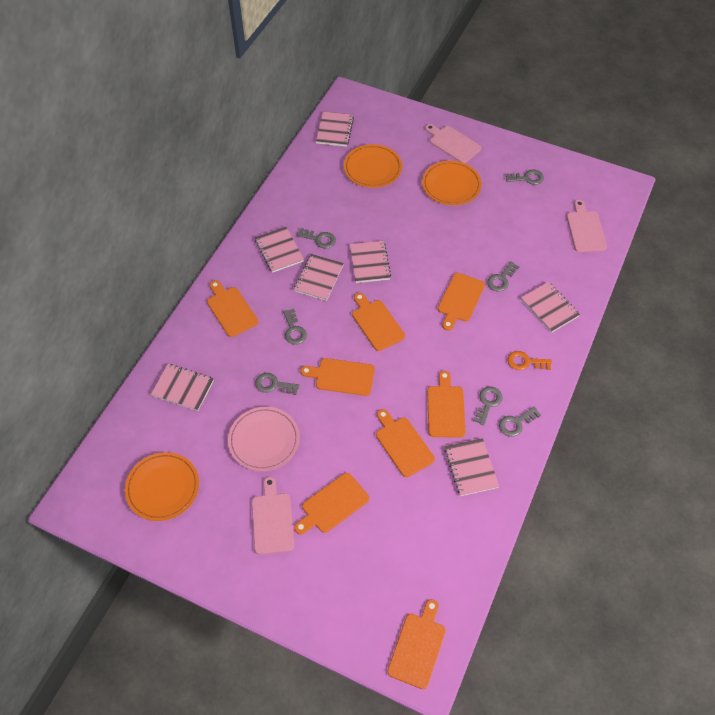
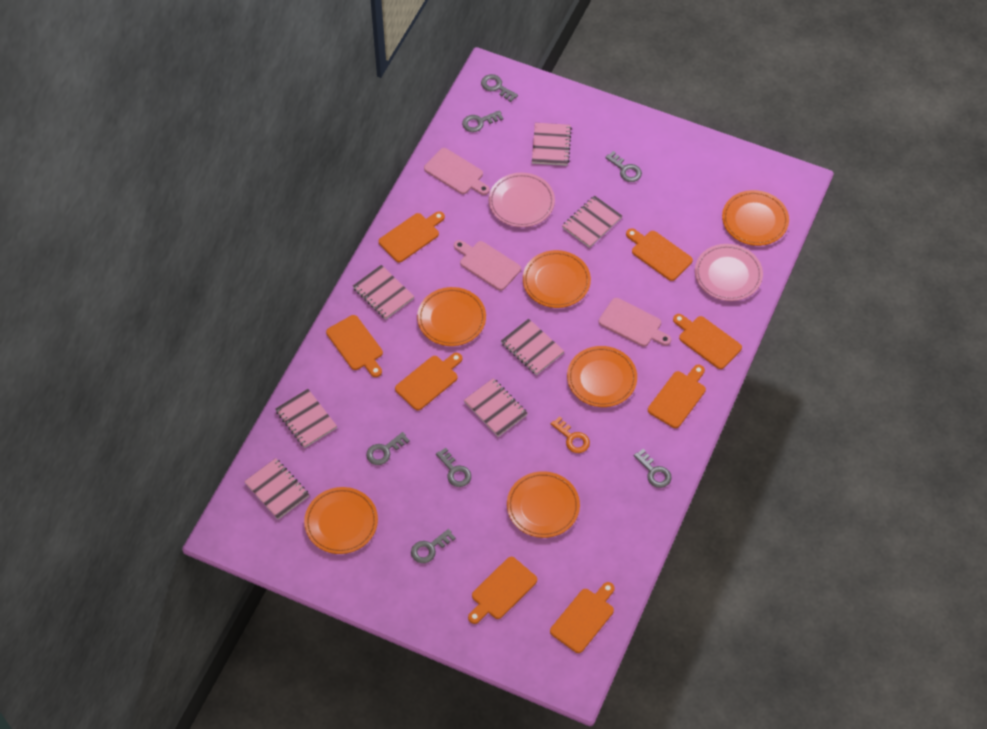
orange plate: 3 -> 6
pink plate: 1 -> 2

